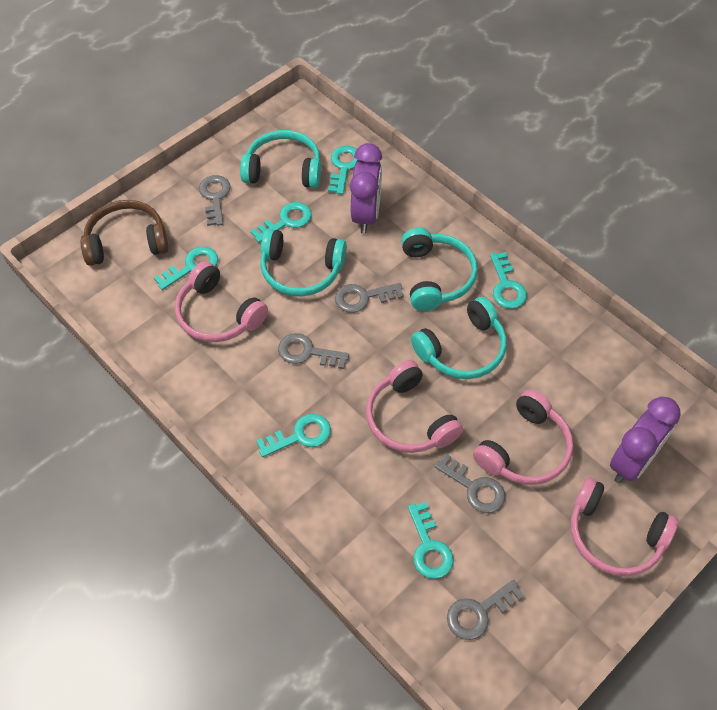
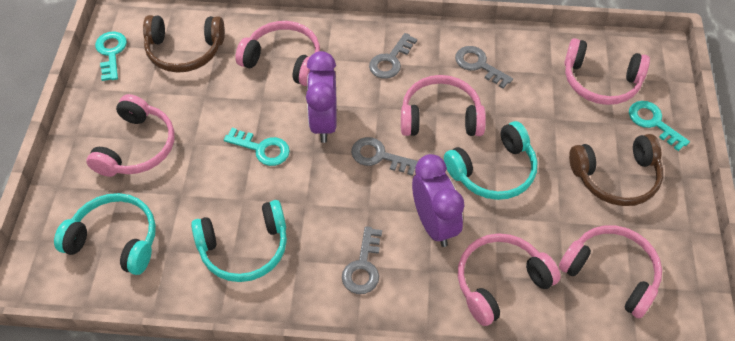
brown headphones: 1 -> 2
grey key: 5 -> 4
pink headphones: 4 -> 6
turquoise headphones: 4 -> 3
turquoise key: 6 -> 3

